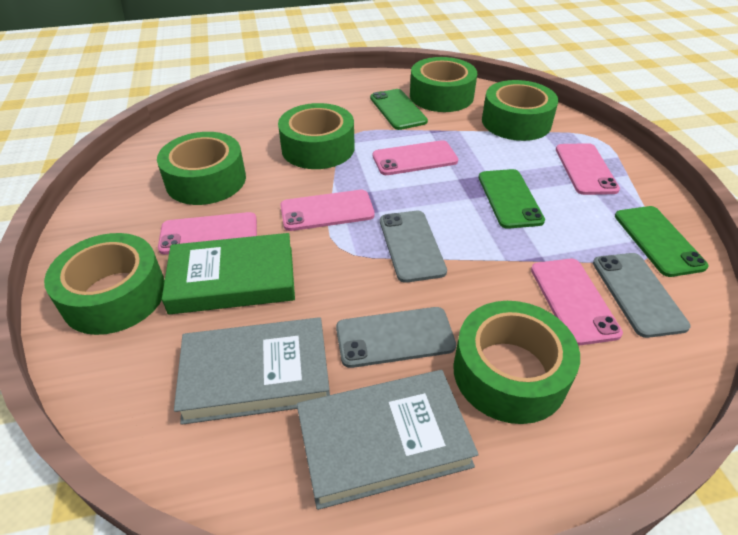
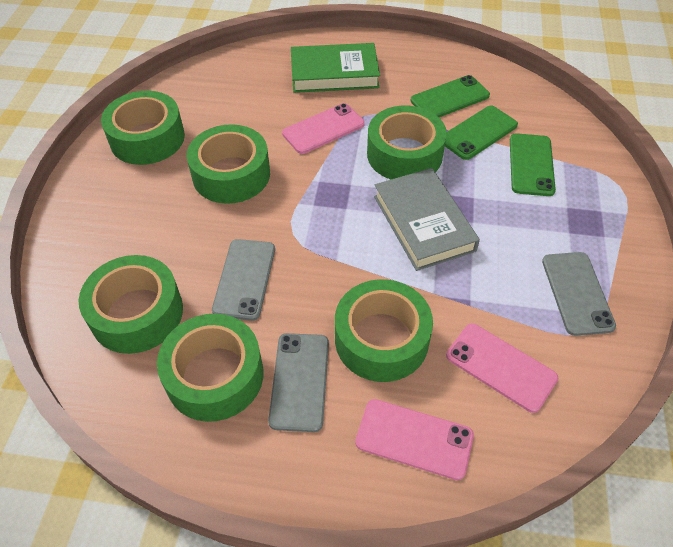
grey book: 2 -> 1
pink phone: 5 -> 3

